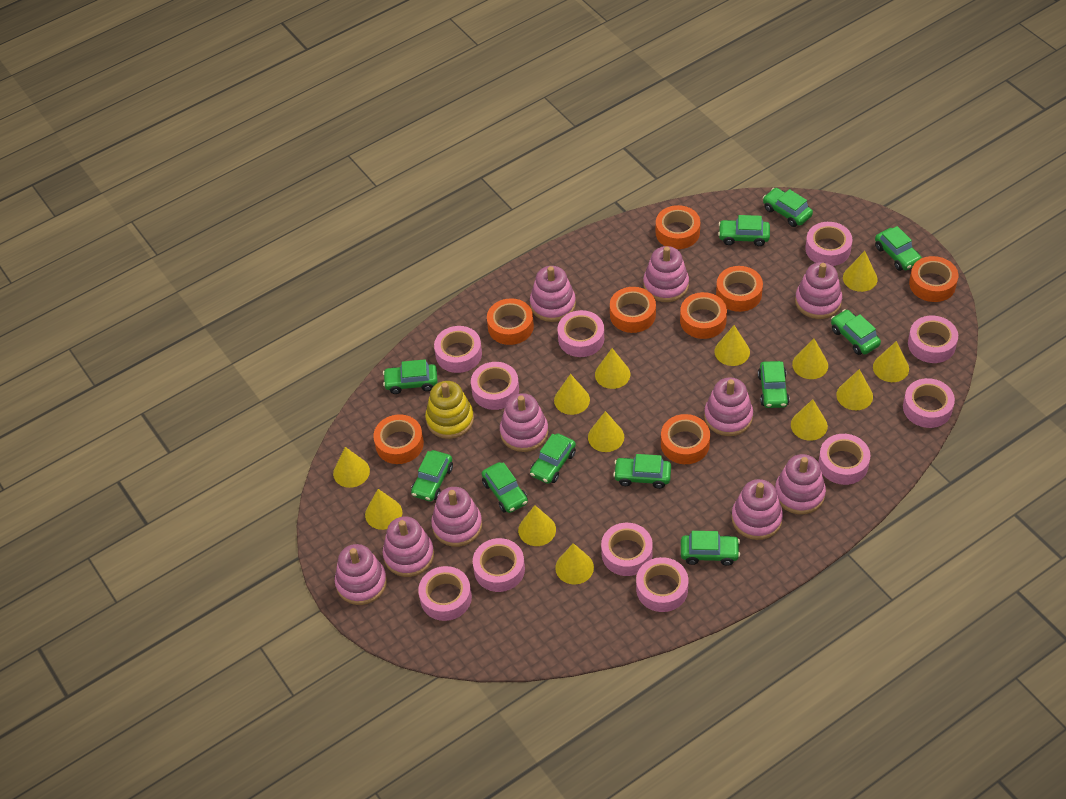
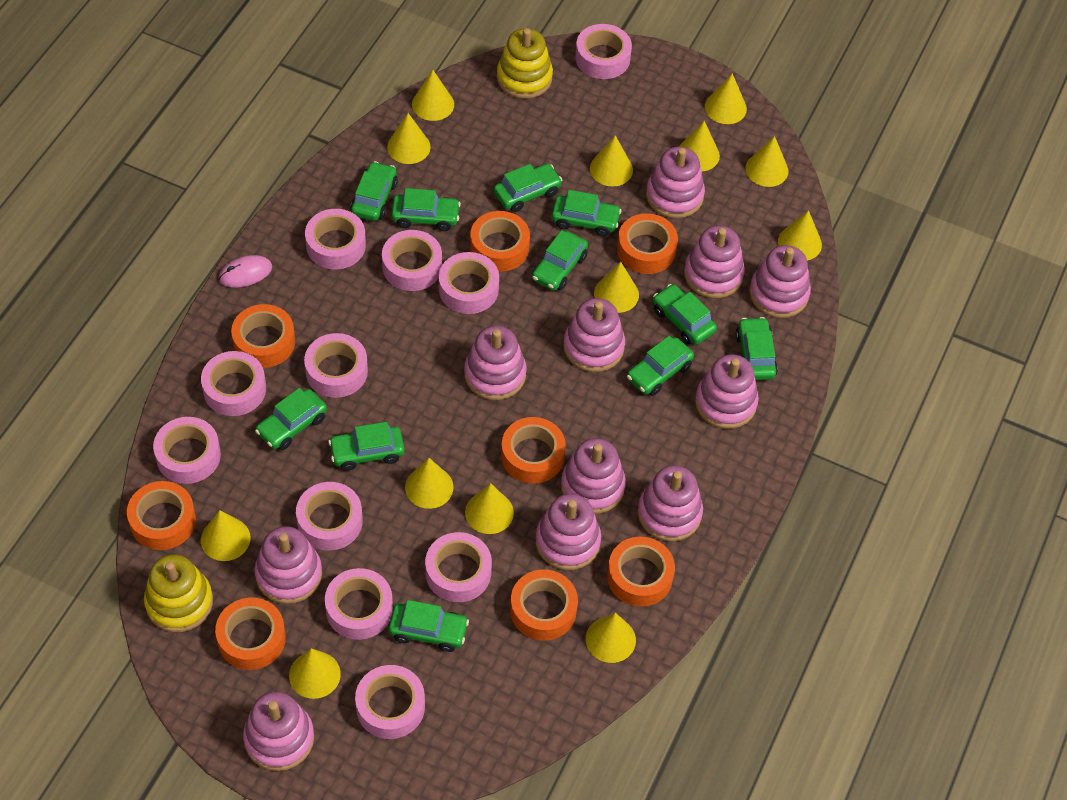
pink mouse: 0 -> 1
pink stacking toy: 10 -> 11
yellow stacking toy: 1 -> 2

